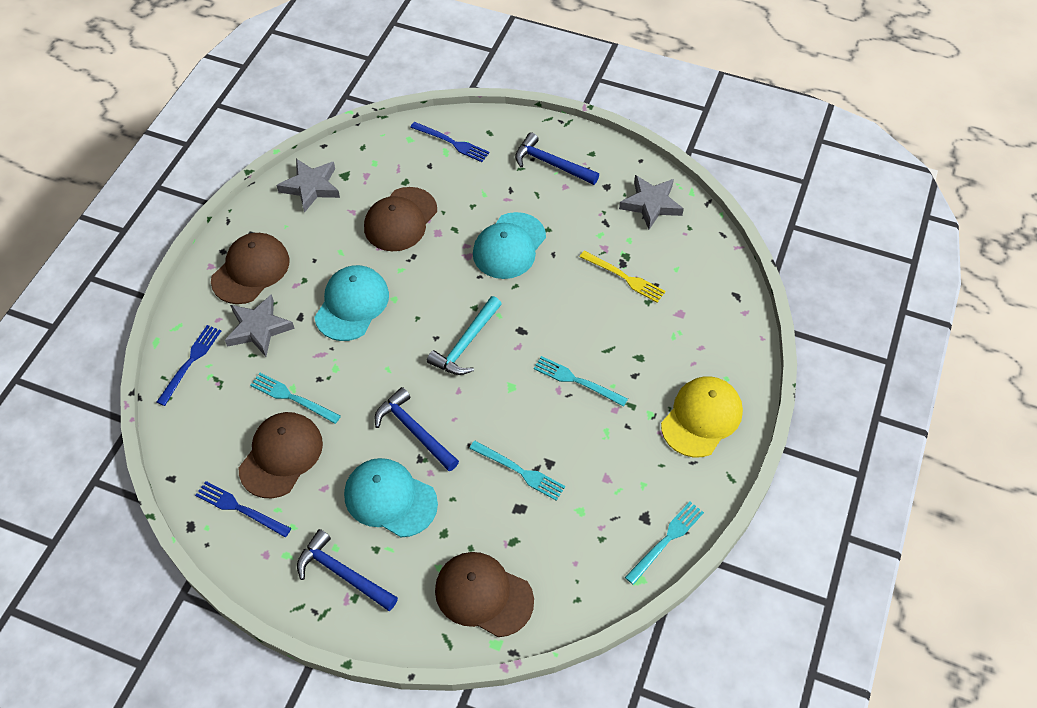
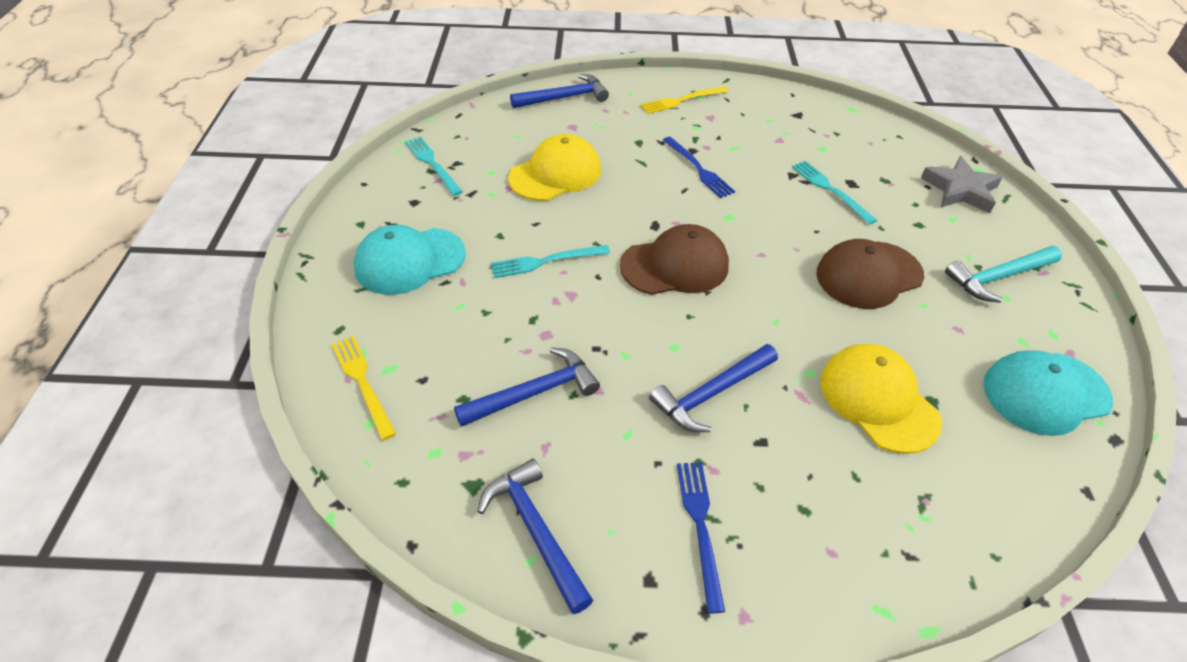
blue fork: 3 -> 2
blue hammer: 3 -> 4
brown cap: 4 -> 2
grey star: 3 -> 1
turquoise cap: 3 -> 2
turquoise fork: 4 -> 3
yellow cap: 1 -> 2
yellow fork: 1 -> 2

